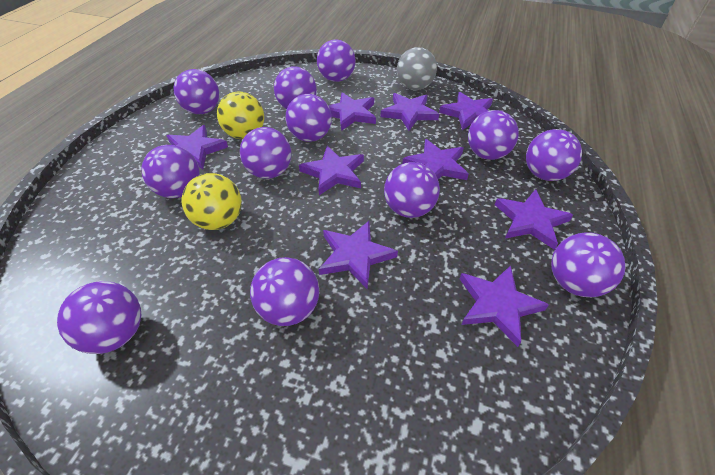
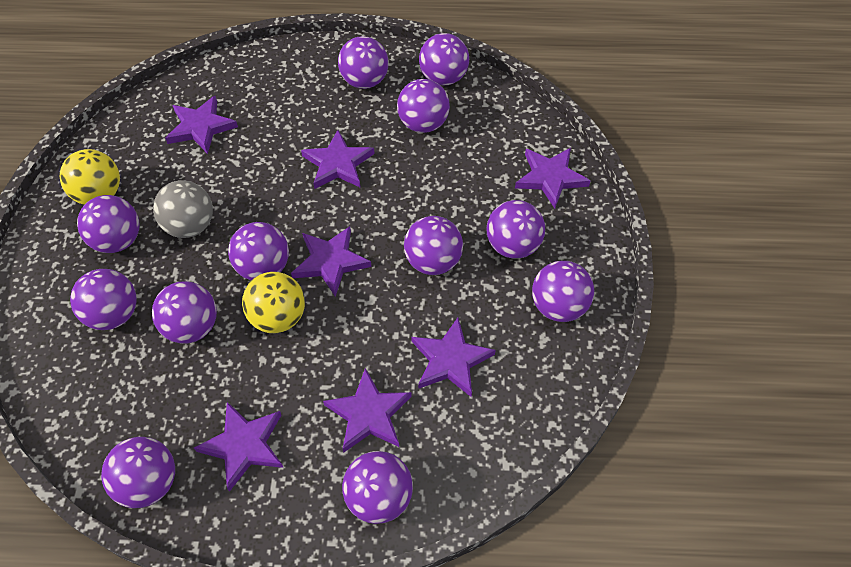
purple star: 9 -> 7

